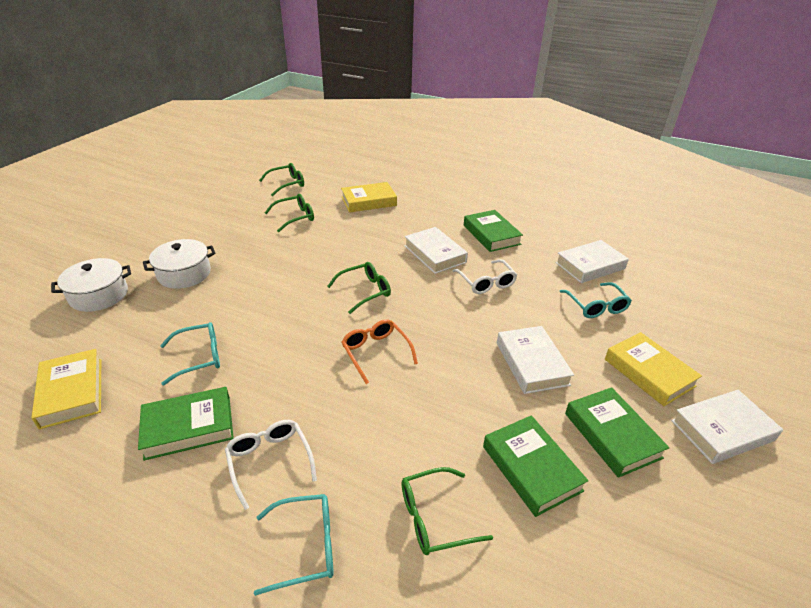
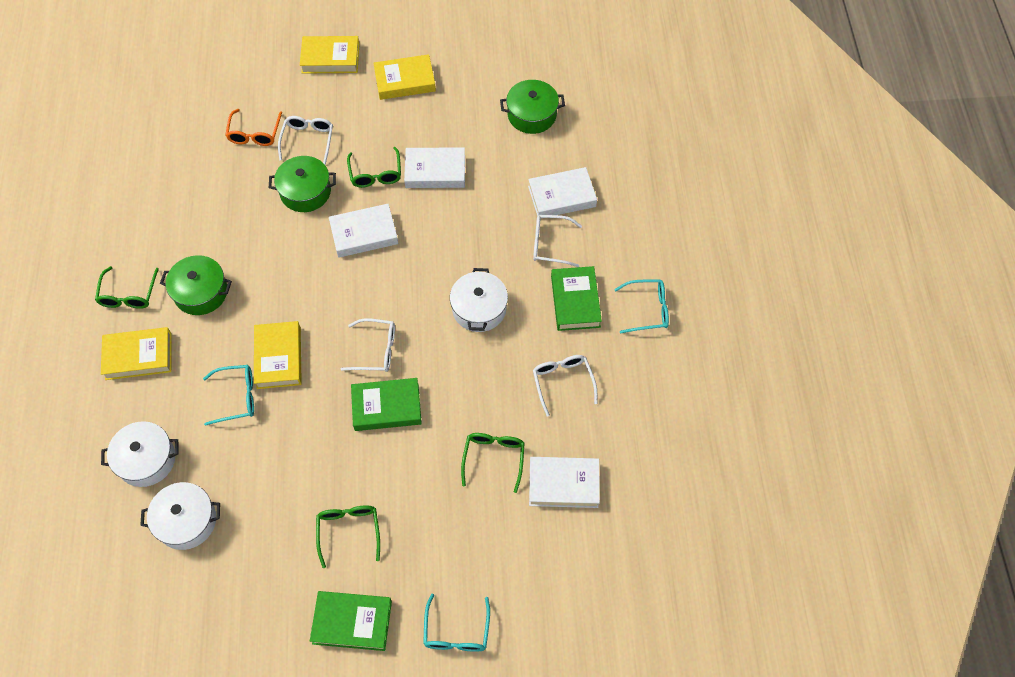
green book: 4 -> 3
green pot: 0 -> 3
white glasses: 2 -> 4
white pot: 2 -> 3
yellow book: 3 -> 4

